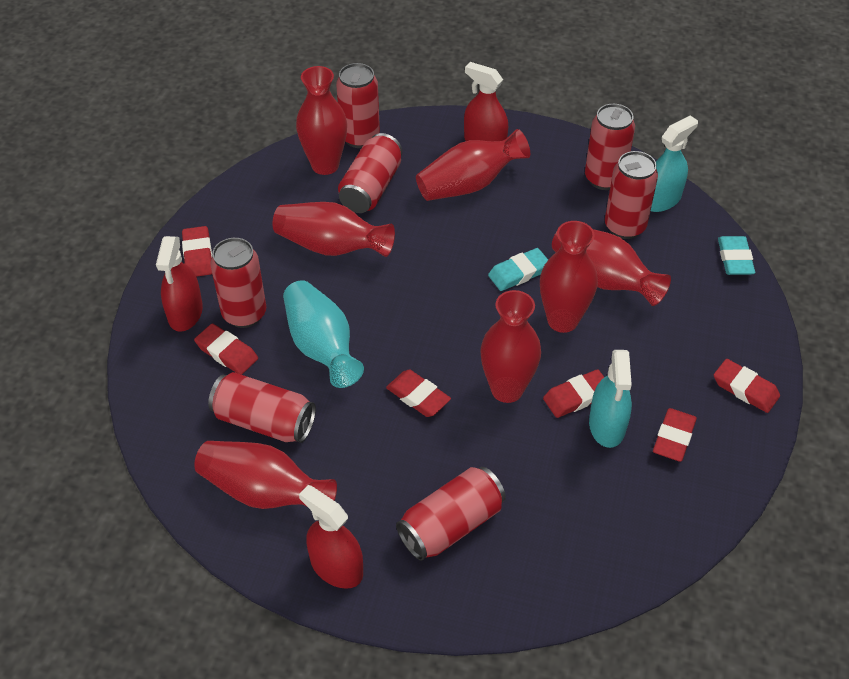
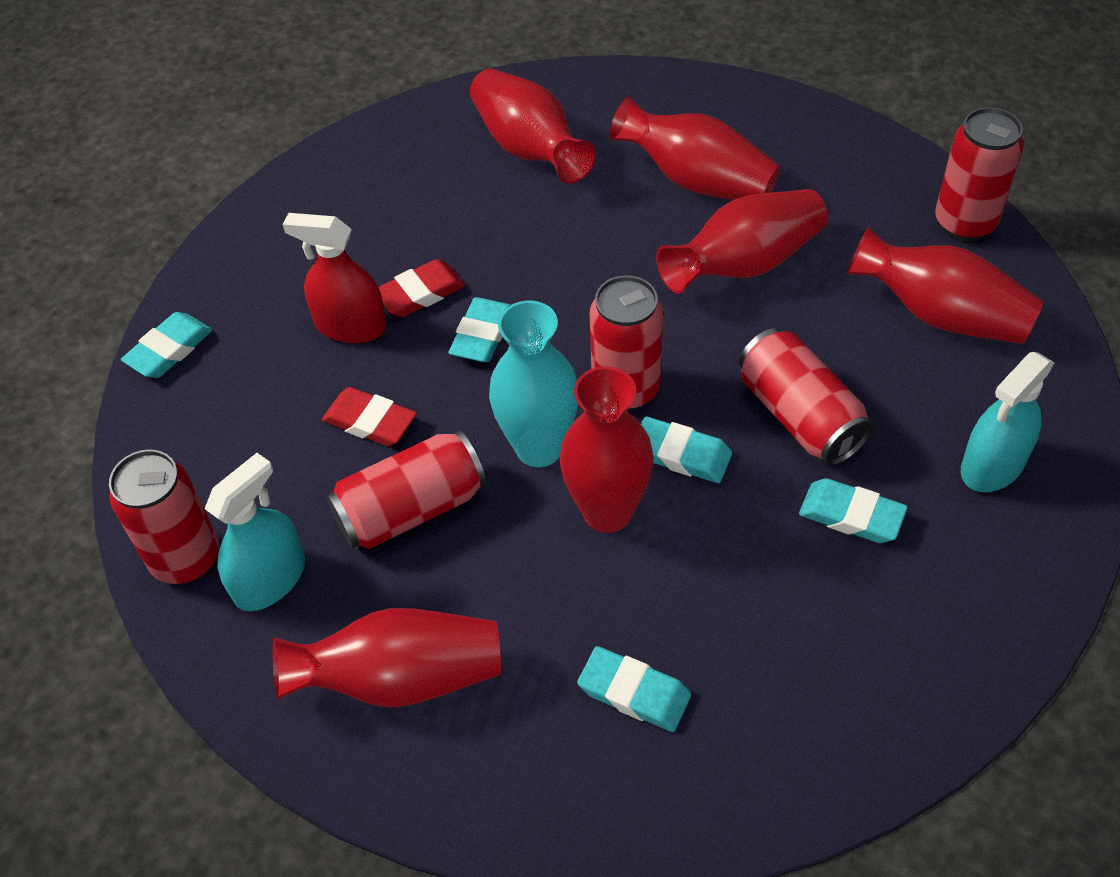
red can: 7 -> 5
red eraser: 6 -> 2
red spray bottle: 3 -> 1
red vase: 7 -> 6
turquoise eraser: 2 -> 5

